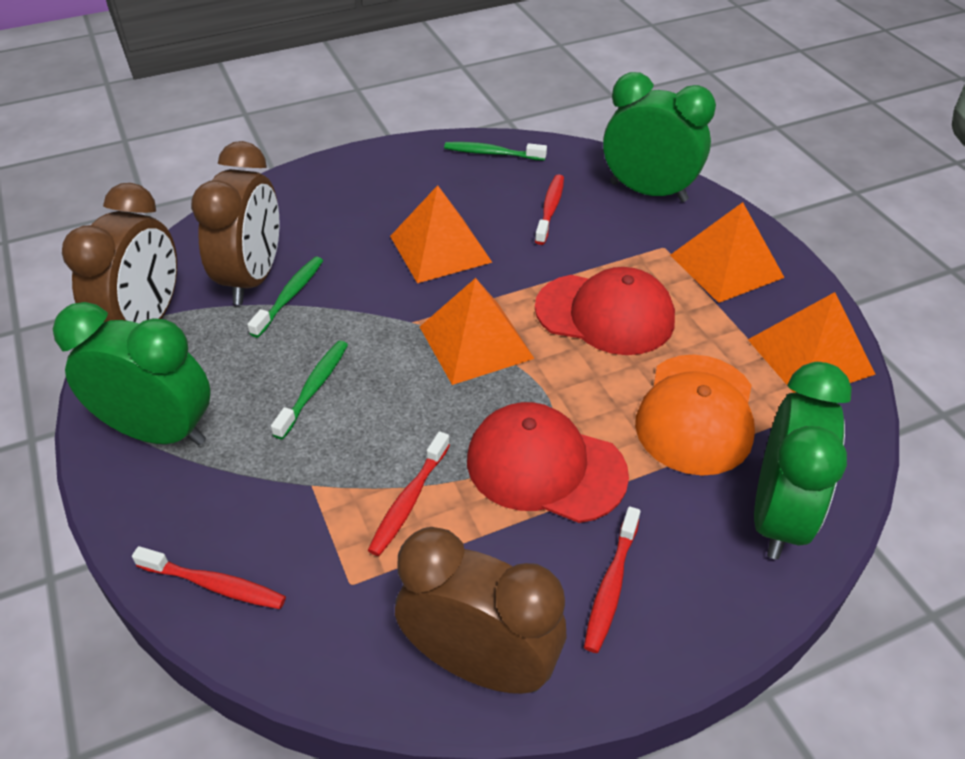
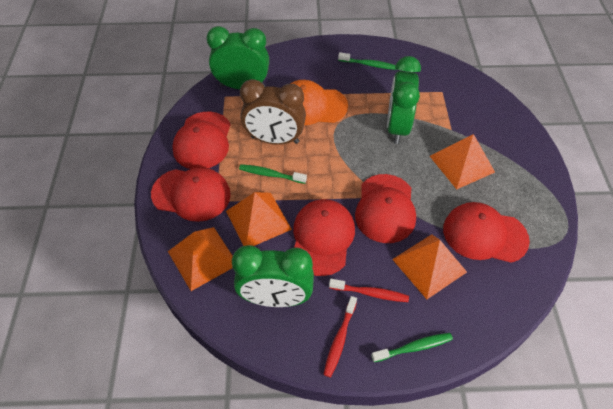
brown clock: 3 -> 1
red cap: 2 -> 5
red toothbrush: 4 -> 2

